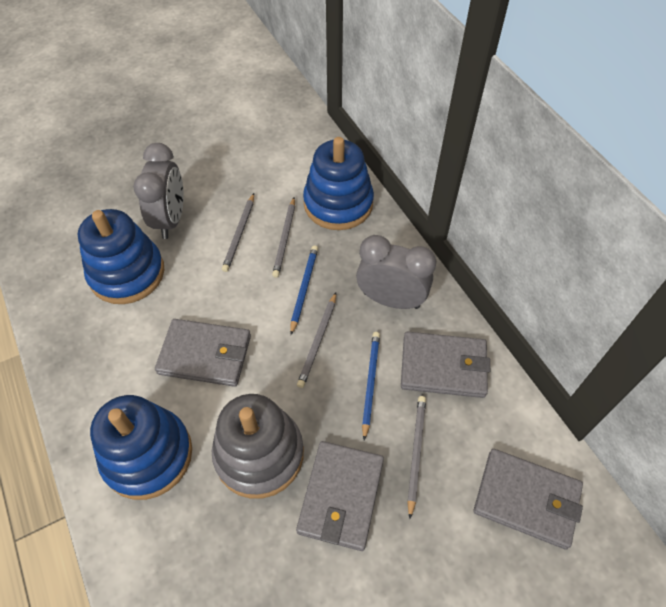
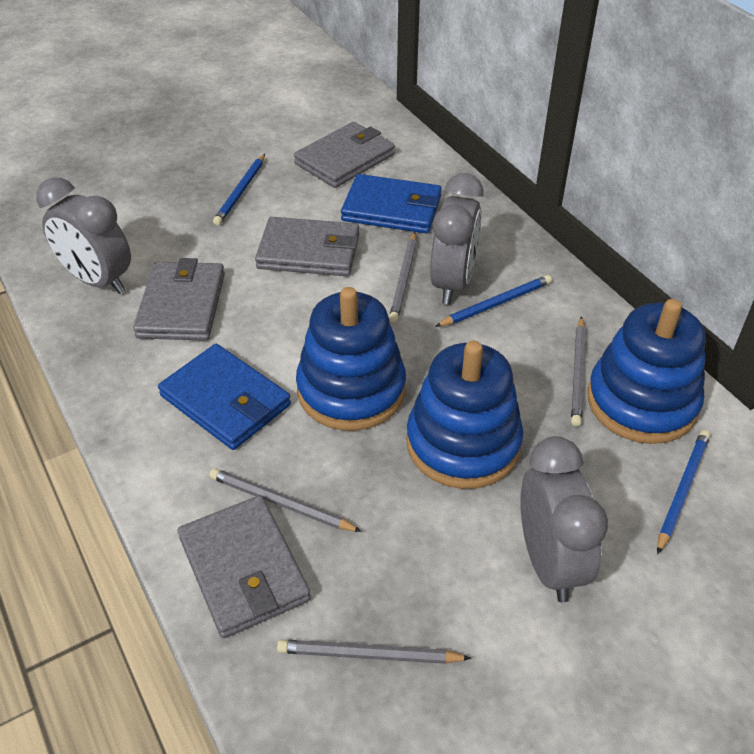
blue pencil: 2 -> 3
blue wallet: 0 -> 2
grey clock: 2 -> 3
grey stacking toy: 1 -> 0

